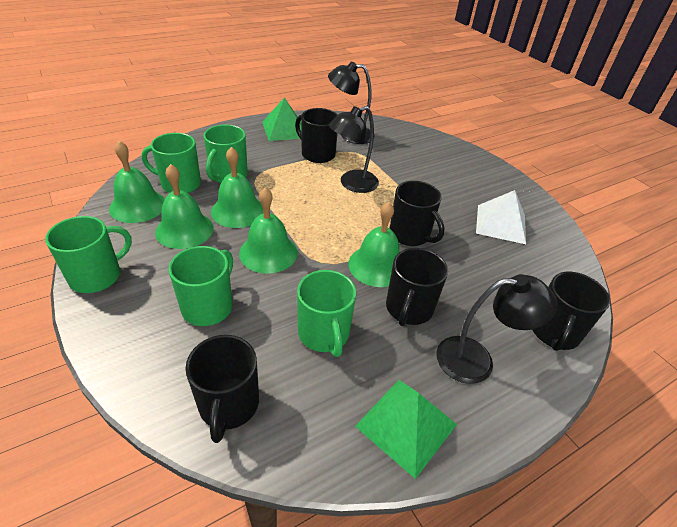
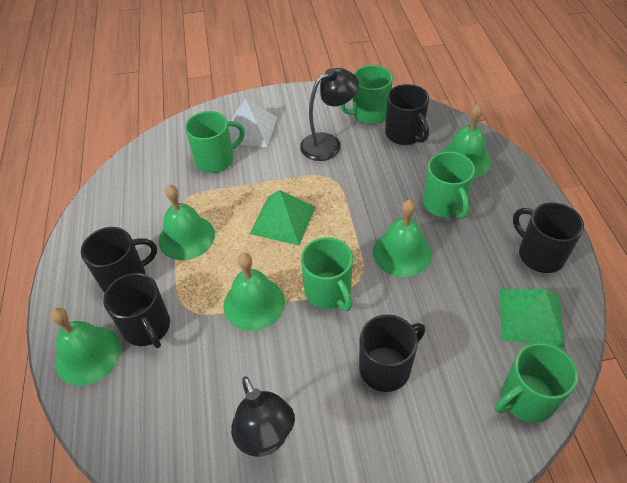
black lamp: 3 -> 2

